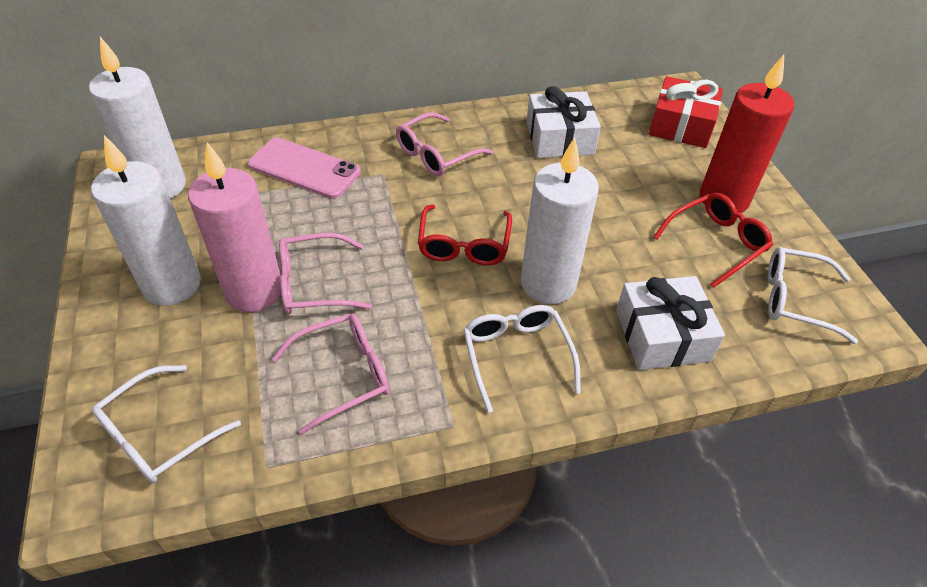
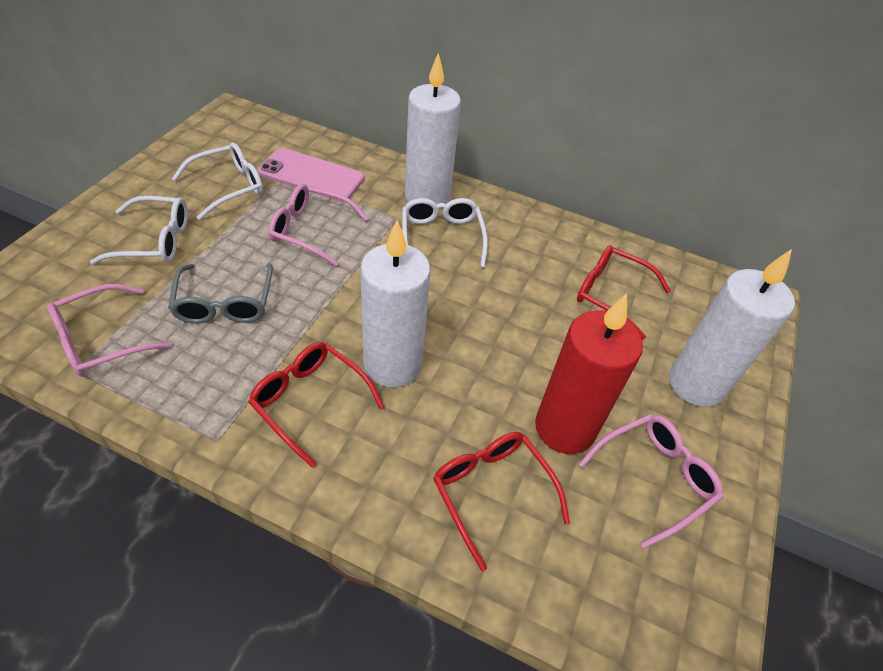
grey glasses: 0 -> 1
pink candle: 1 -> 0
red gift: 1 -> 0
red glasses: 2 -> 3
white gift: 2 -> 0

